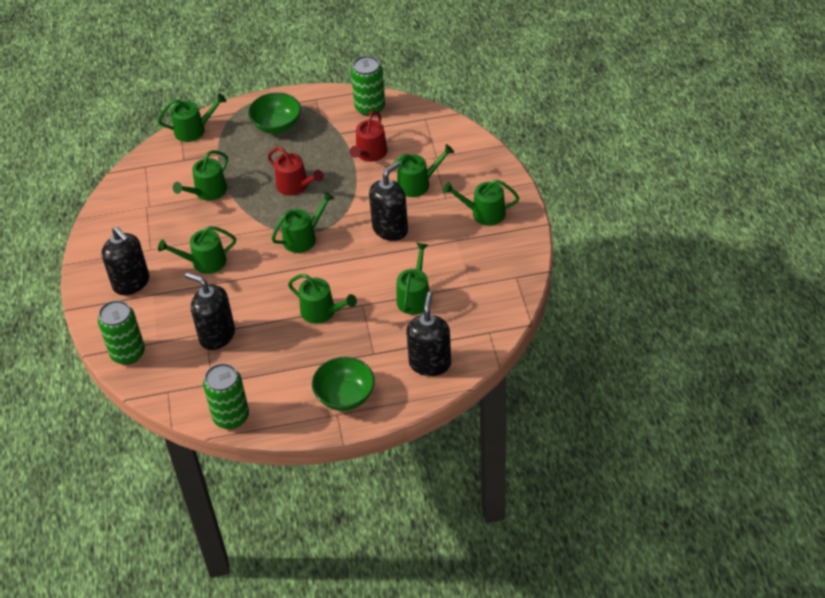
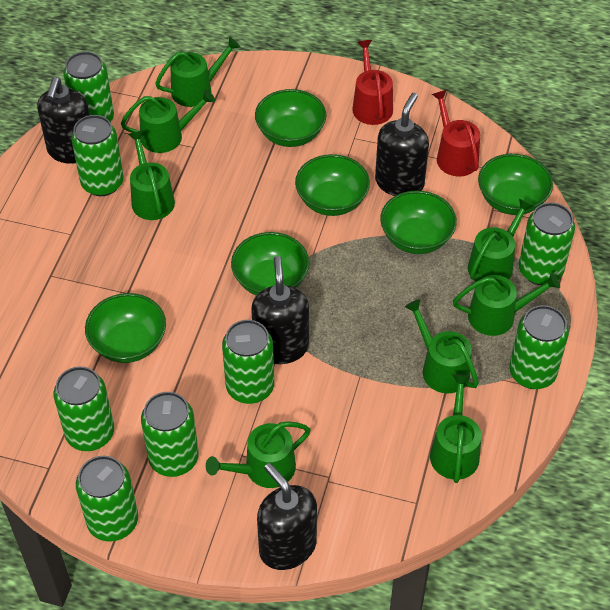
green bowl: 2 -> 6
green can: 3 -> 8

